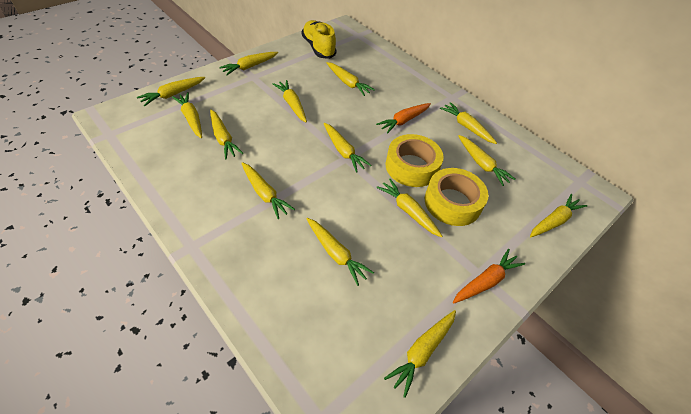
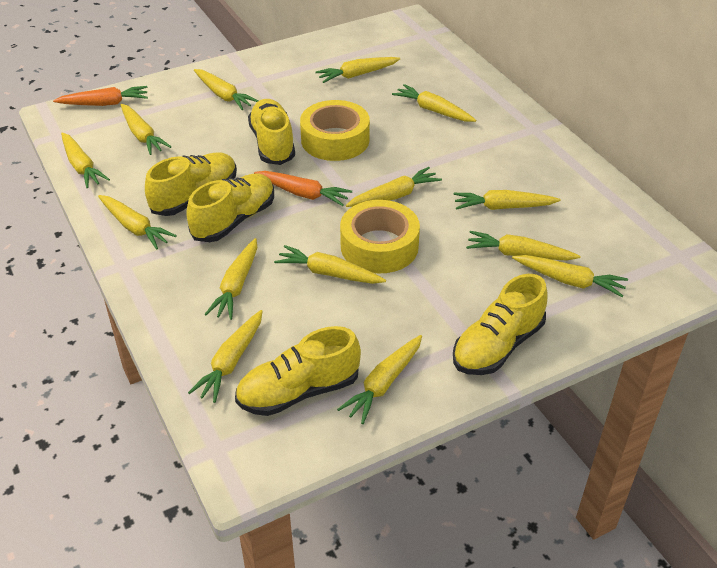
yellow shoe: 1 -> 5

